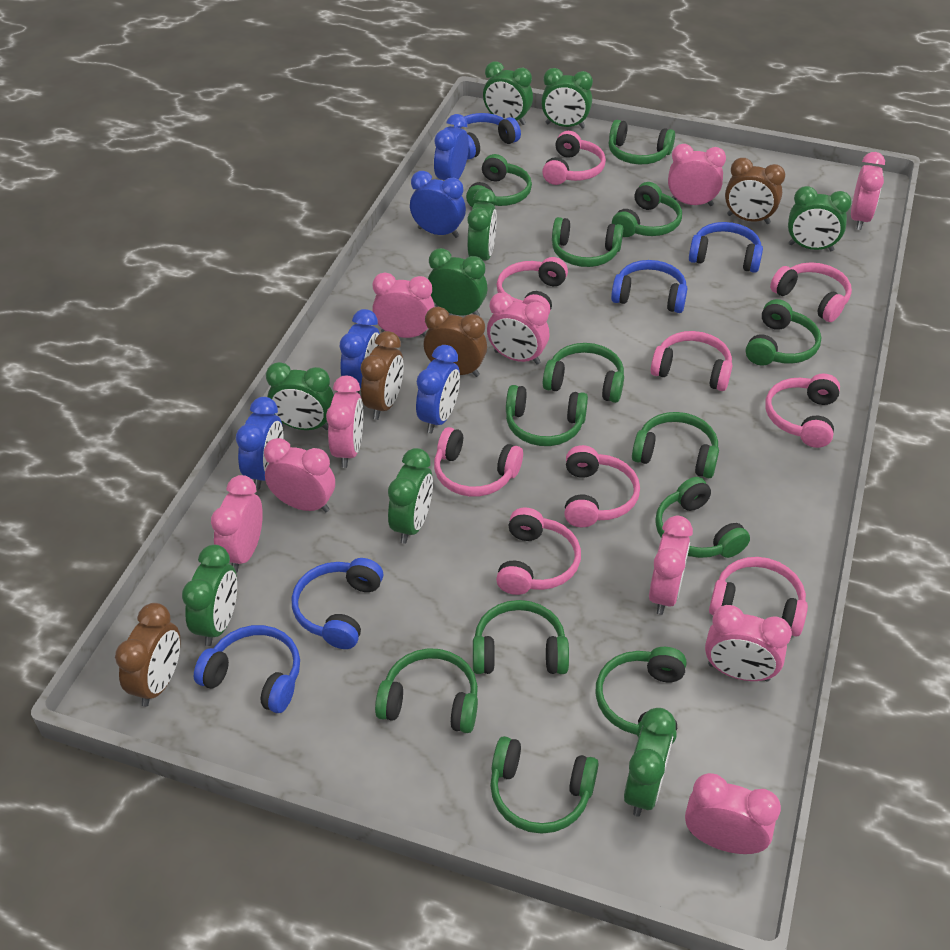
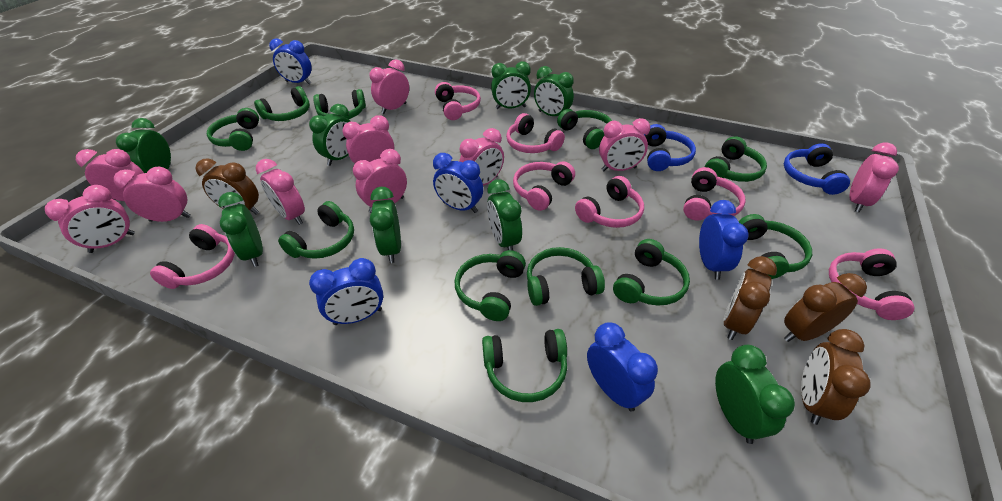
blue headphones: 5 -> 2
green clock: 9 -> 8
green headphones: 13 -> 11
pink headphones: 9 -> 7

